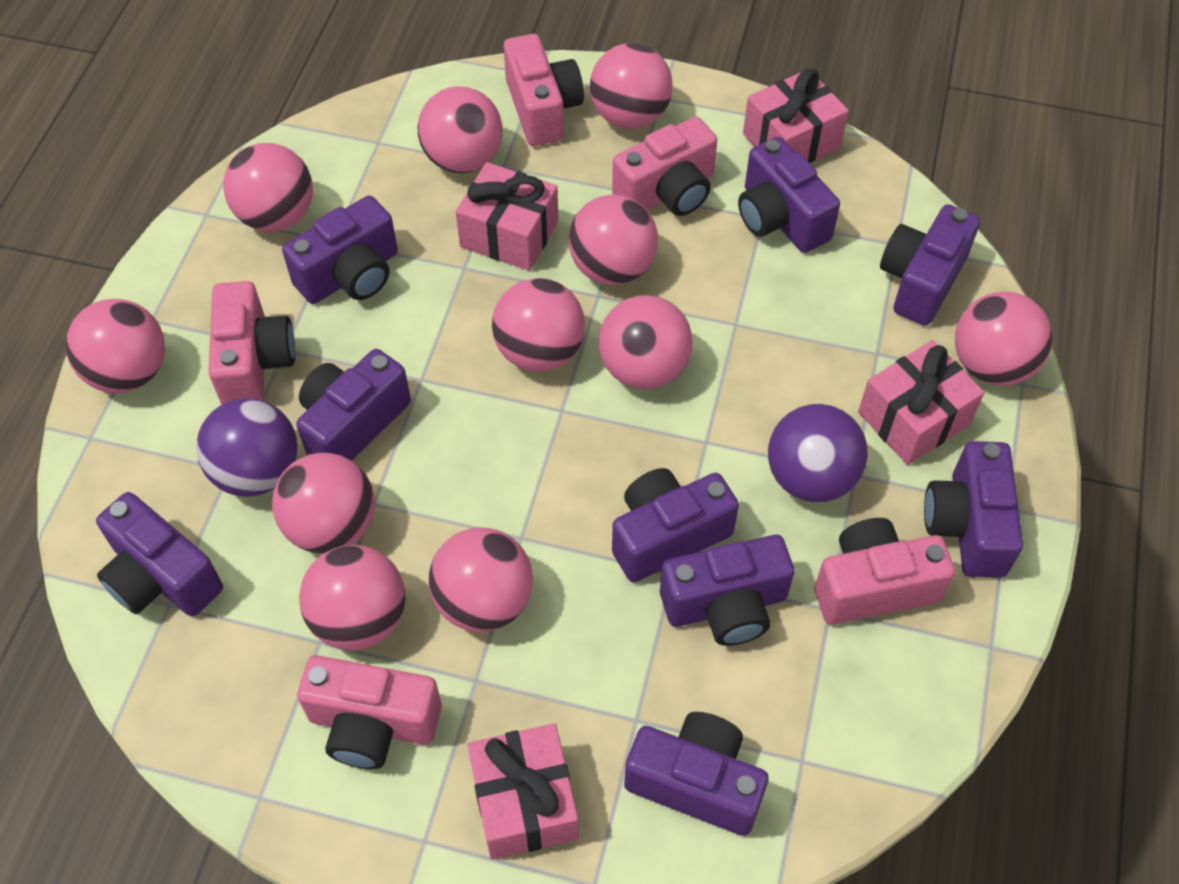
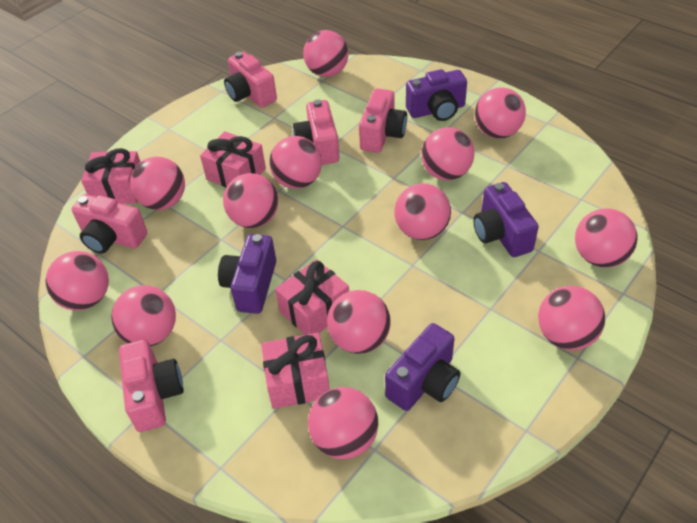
pink ball: 11 -> 13
purple ball: 2 -> 0
purple camera: 9 -> 4

